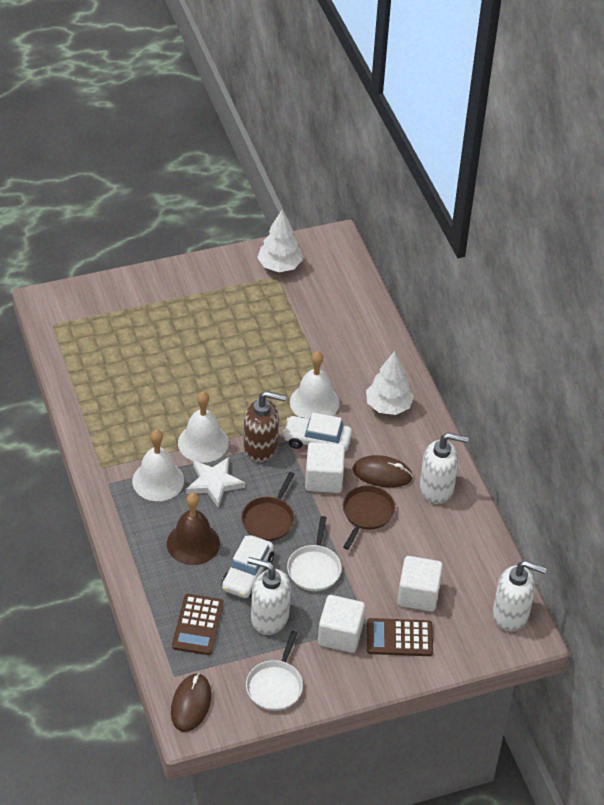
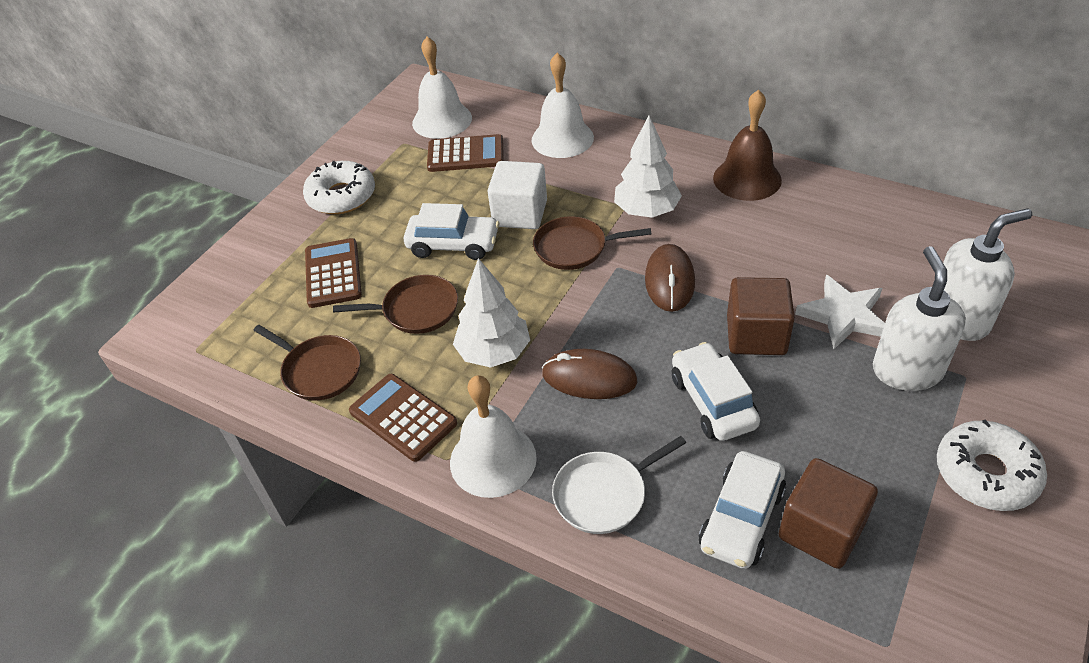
brown calculator: 2 -> 3
brown cube: 0 -> 2
brown pan: 2 -> 3
brown soap dispenser: 1 -> 0
white car: 2 -> 3
white cube: 3 -> 1
white donut: 0 -> 2
white pan: 2 -> 1
white soap dispenser: 3 -> 2

